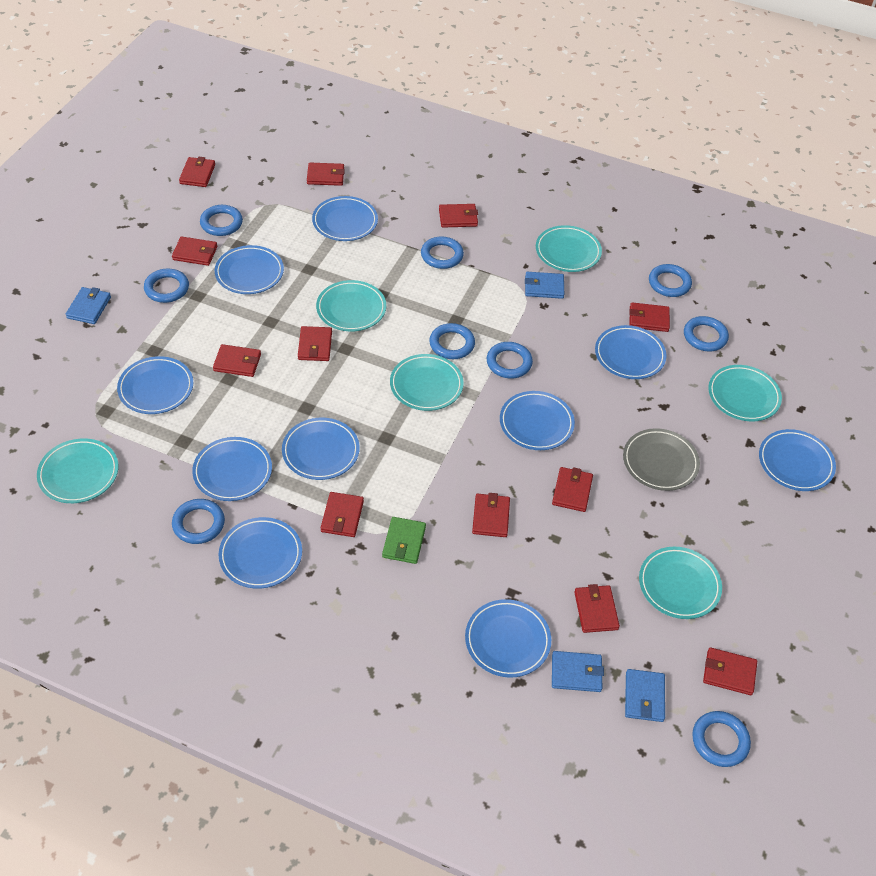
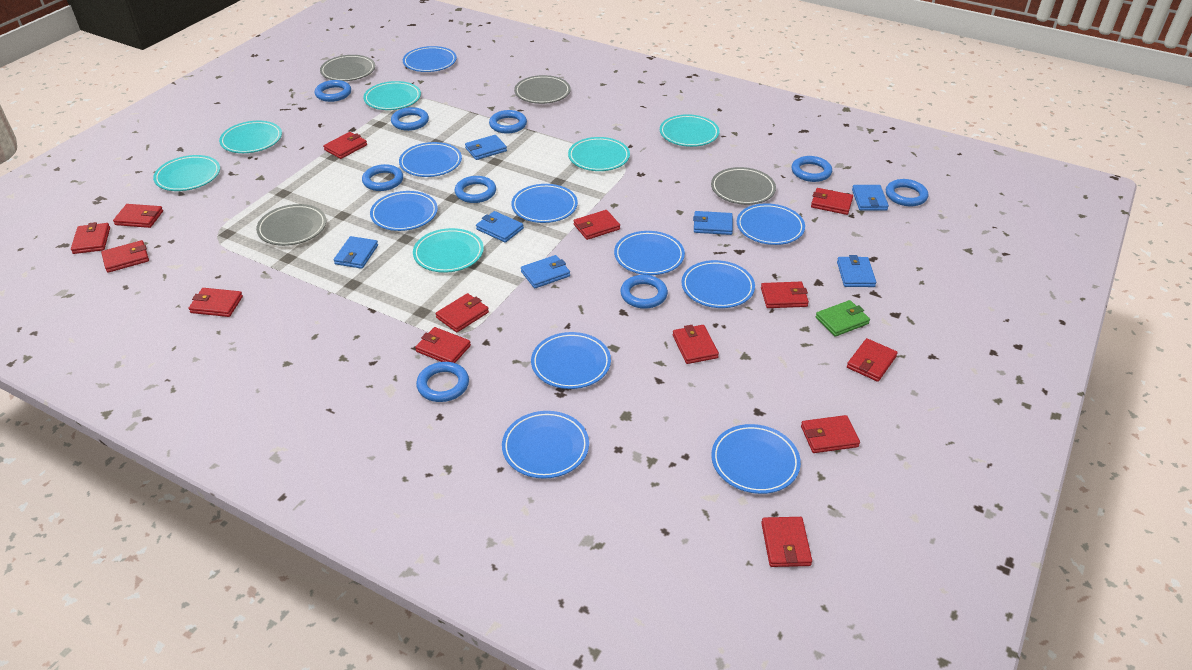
blue wallet: 4 -> 7
grey plate: 1 -> 4
red wallet: 12 -> 14

